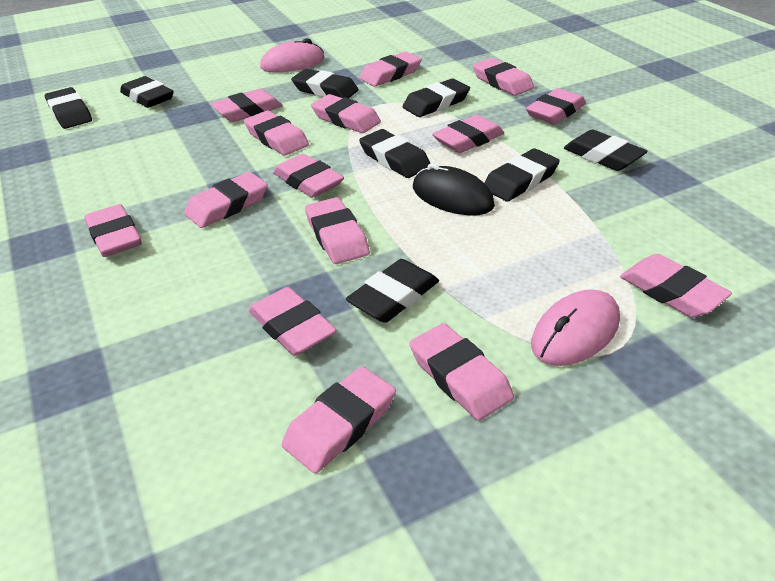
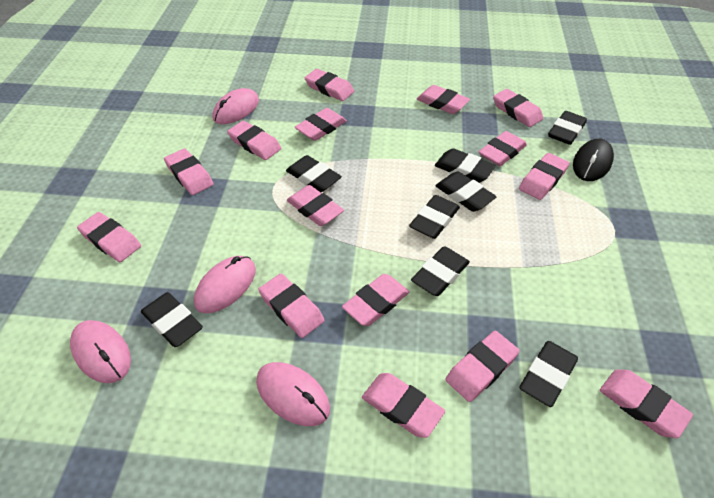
pink mouse: 2 -> 4

